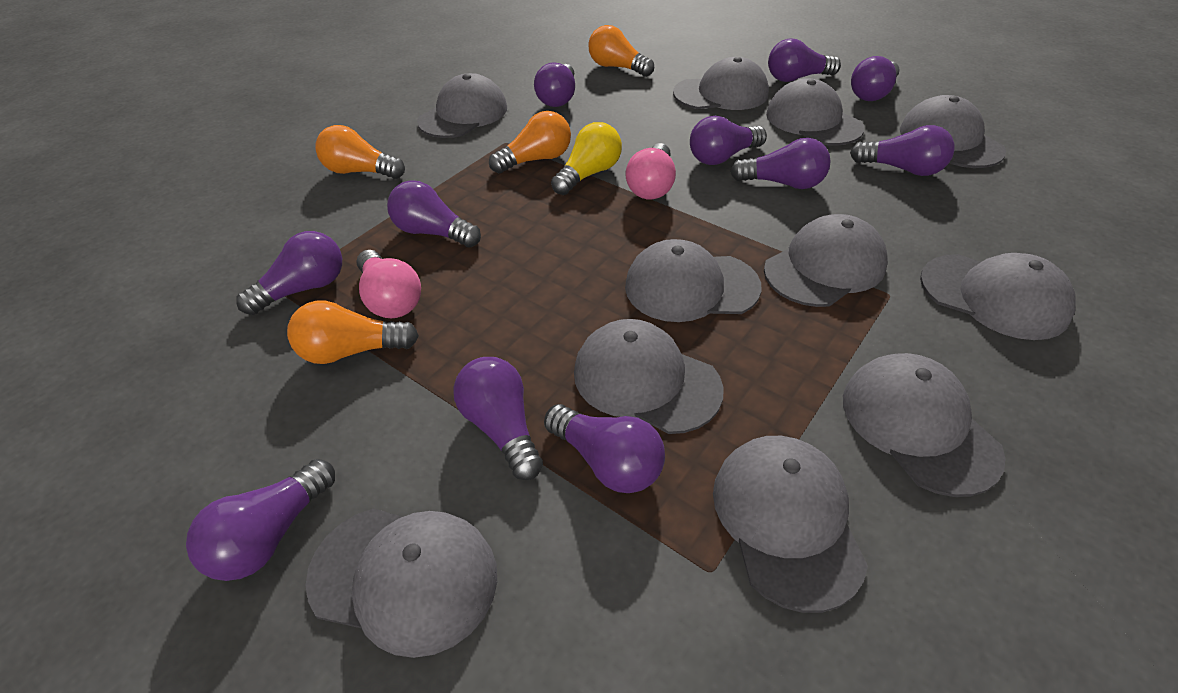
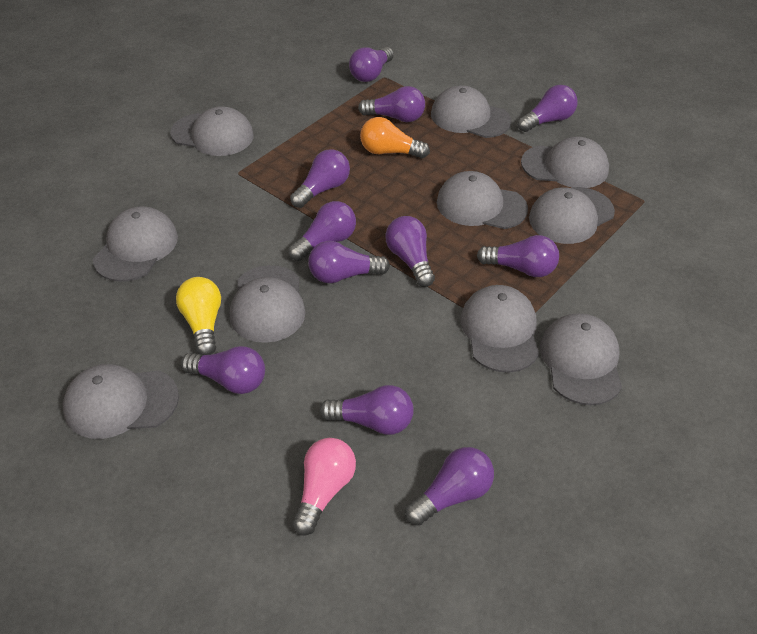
grey cap: 11 -> 10
orange light bulb: 4 -> 1
pink light bulb: 2 -> 1

